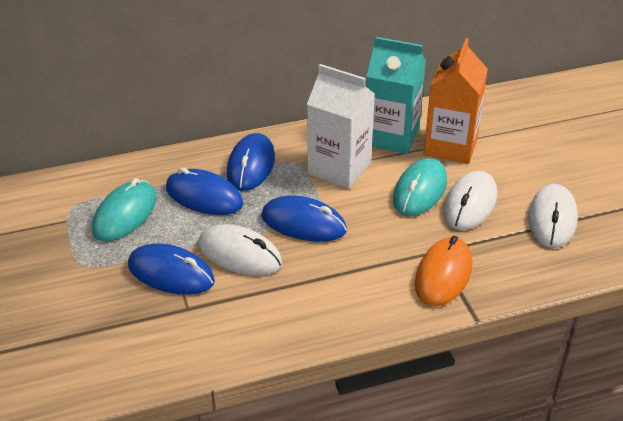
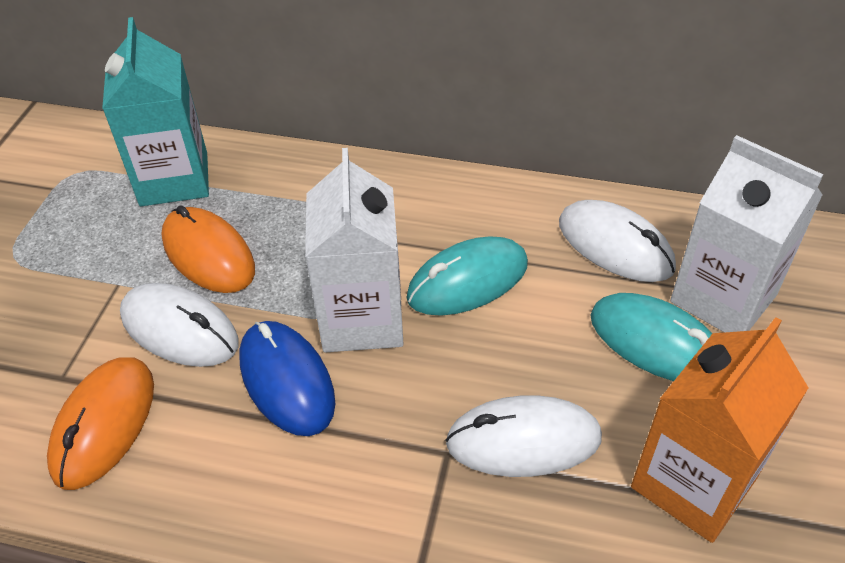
blue mouse: 4 -> 1
orange mouse: 1 -> 2
white carton: 1 -> 2

